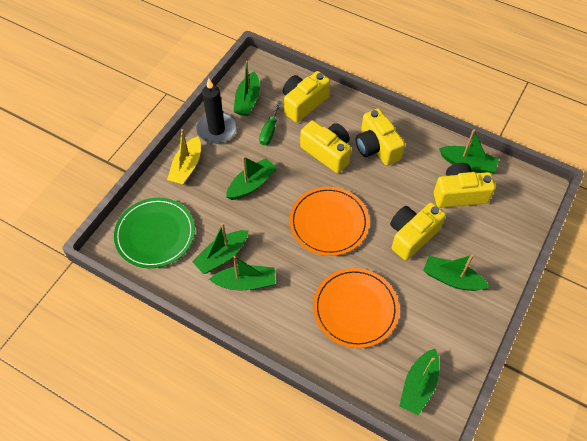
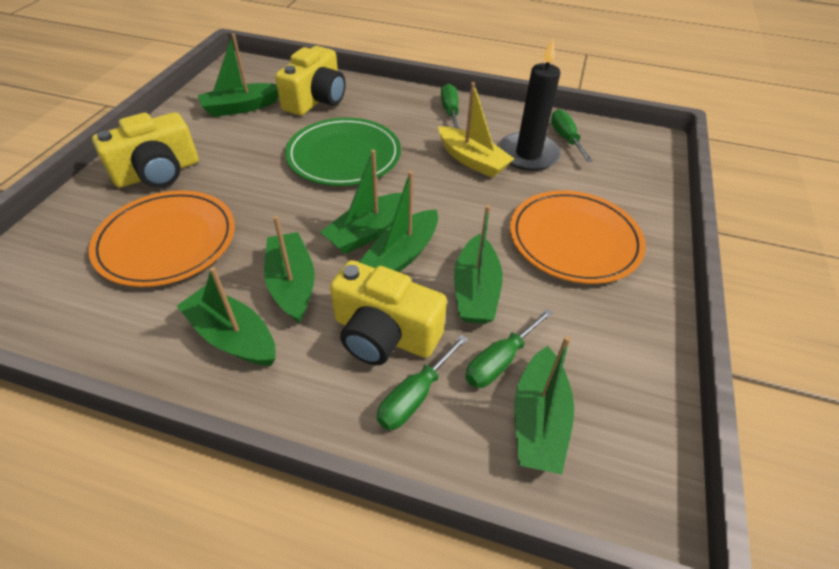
green screwdriver: 1 -> 4
yellow camera: 5 -> 3

